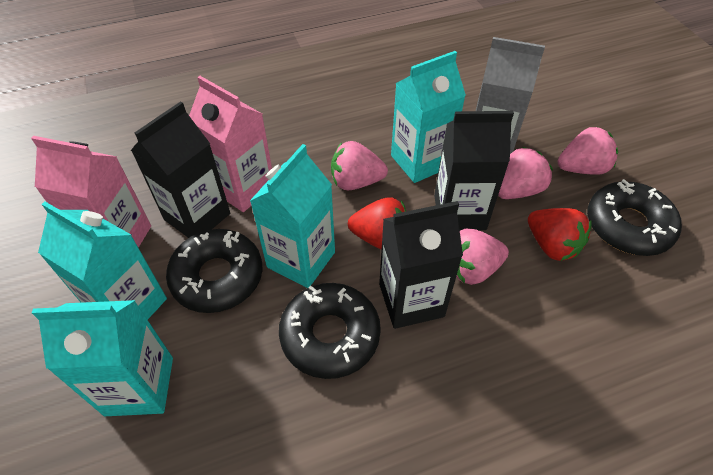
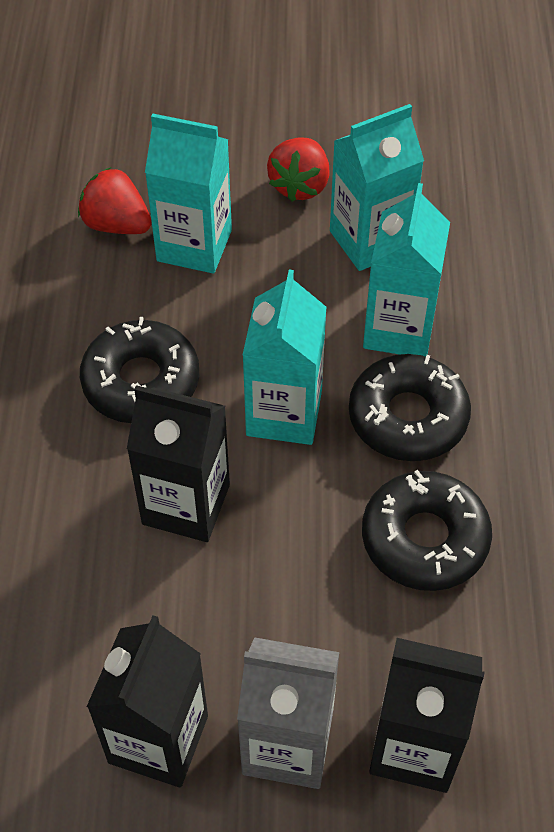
pink carton: 2 -> 0
pink strawberry: 4 -> 0

